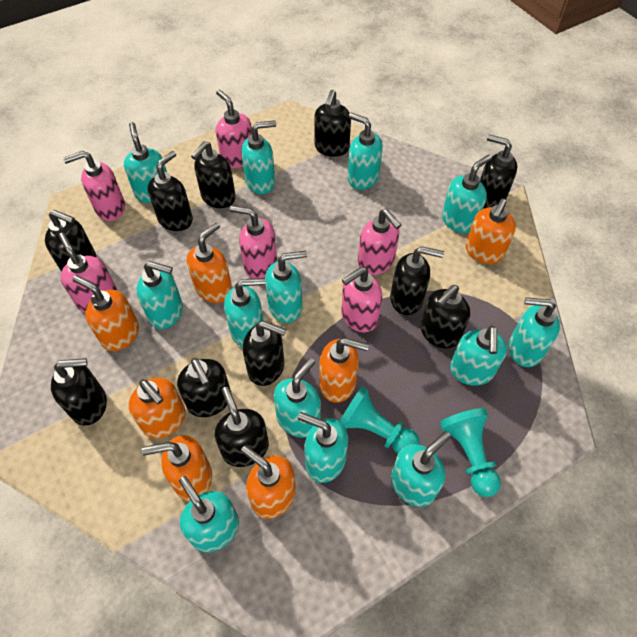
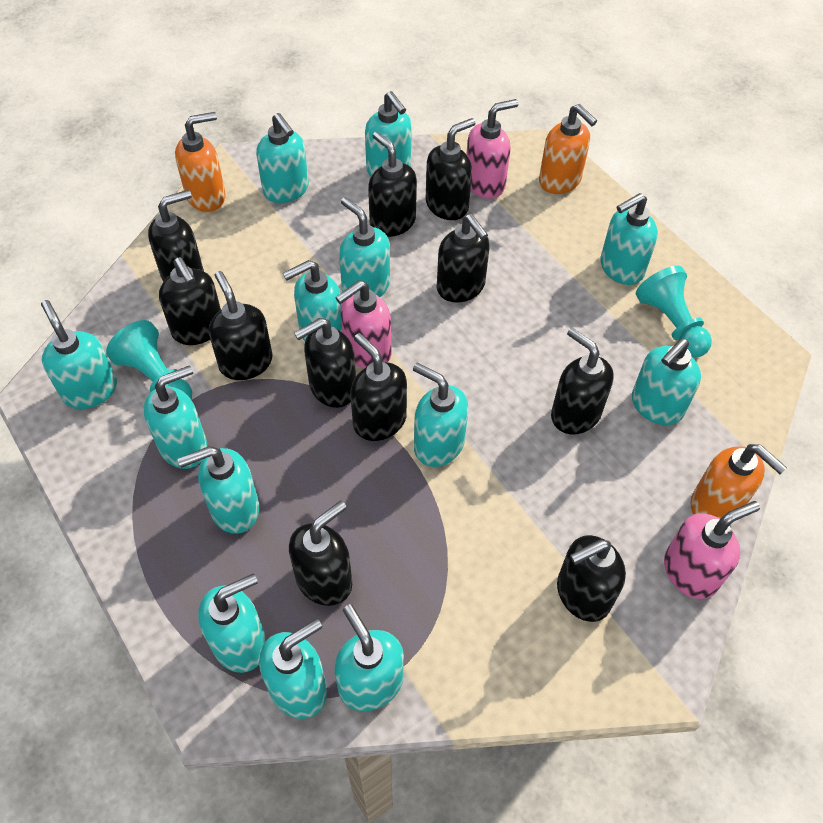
orange soap dispenser: 7 -> 3
pink soap dispenser: 6 -> 3

